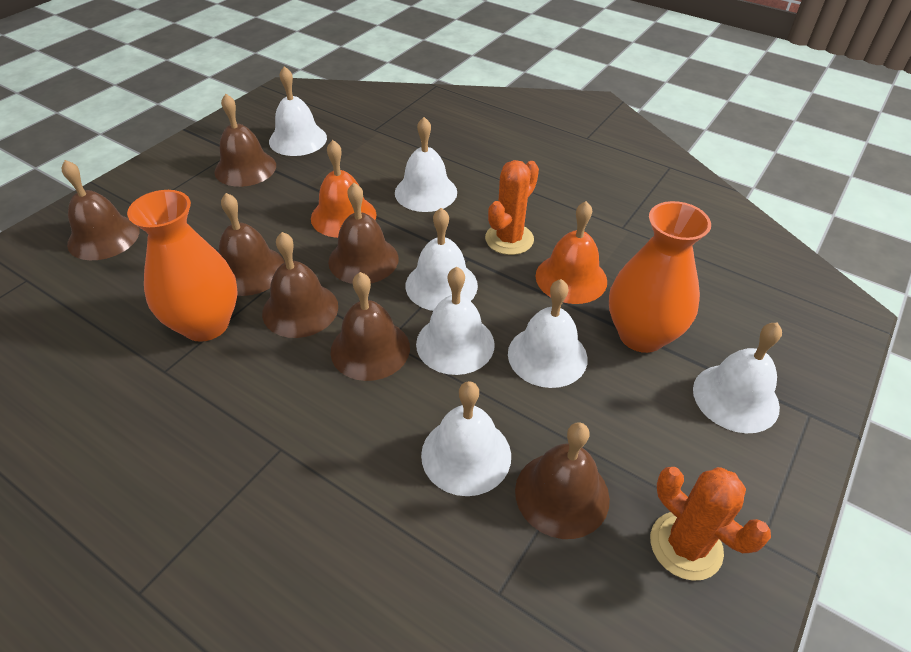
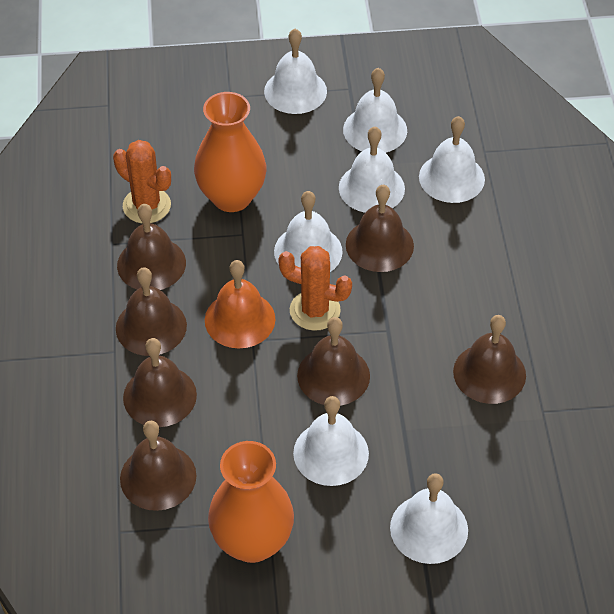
orange bell: 2 -> 1

